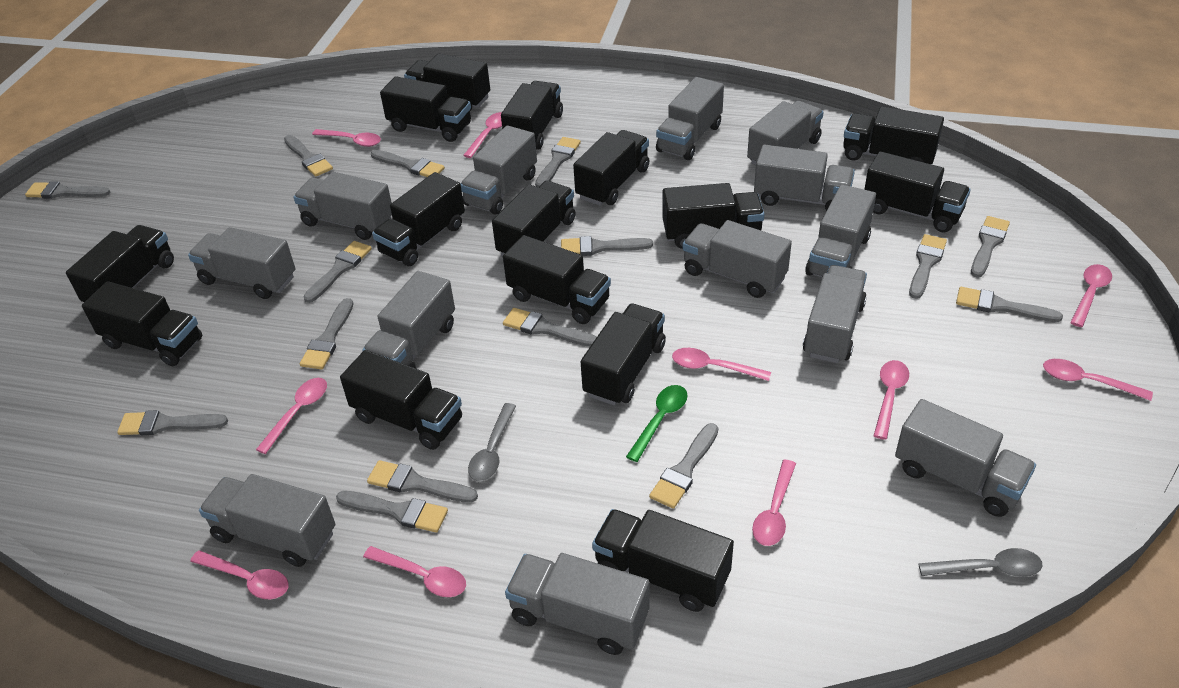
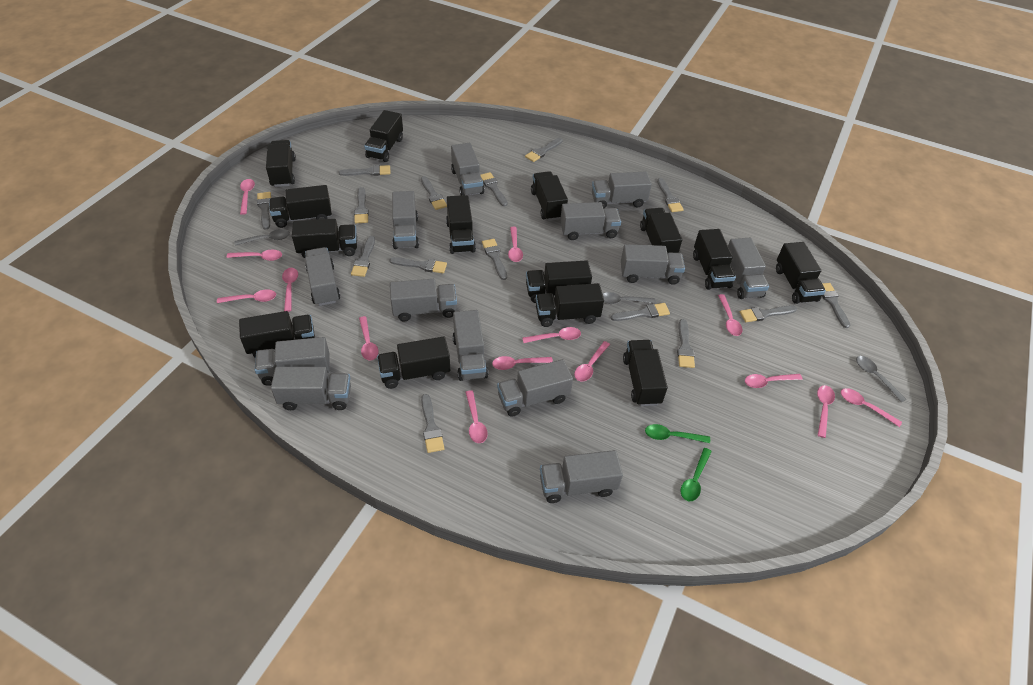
black truck: 15 -> 14
green spoon: 1 -> 2
grey spoon: 2 -> 3
pink spoon: 10 -> 14

